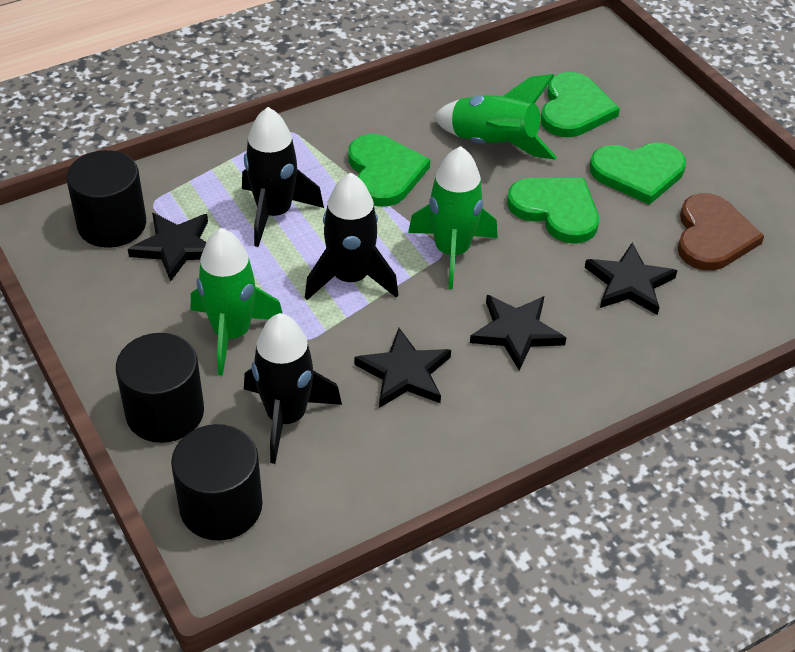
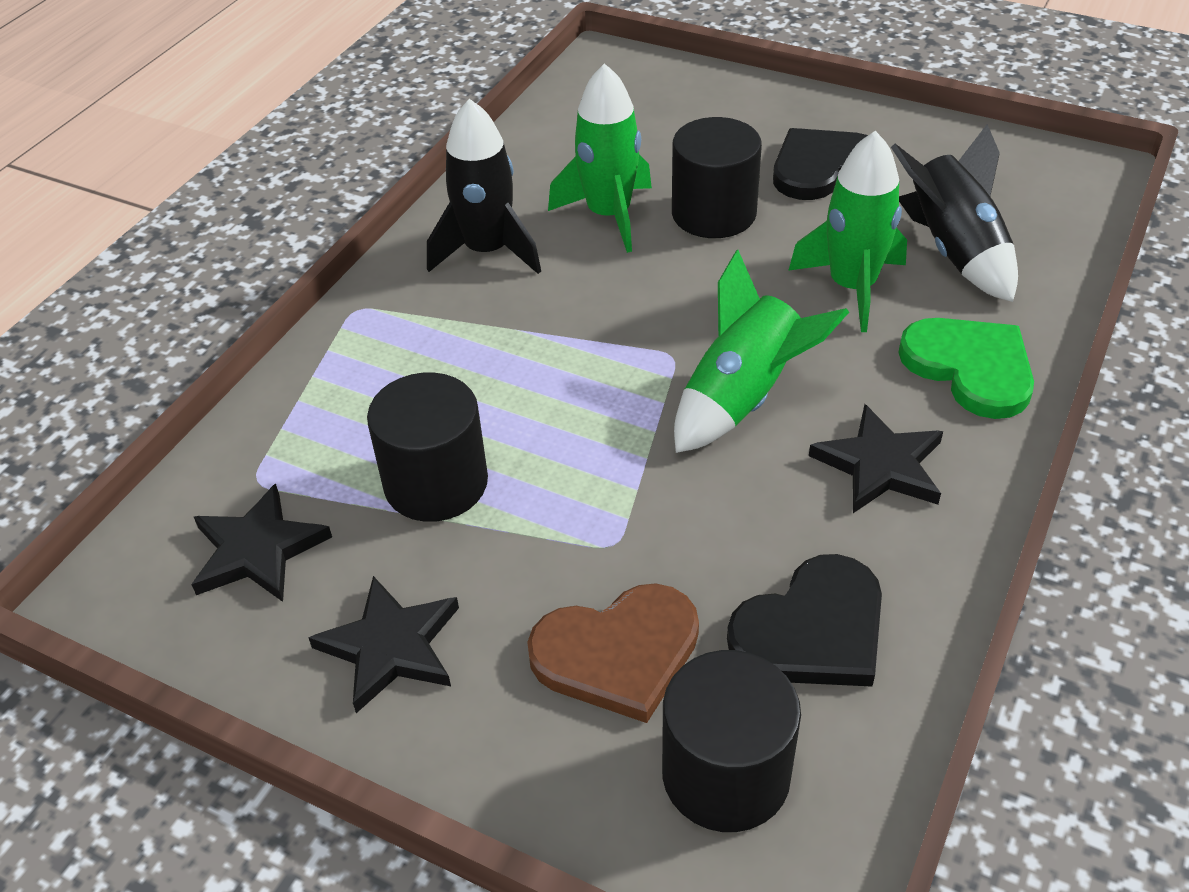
black heart: 0 -> 2
black rocket: 3 -> 2
black star: 4 -> 3
green heart: 4 -> 1

